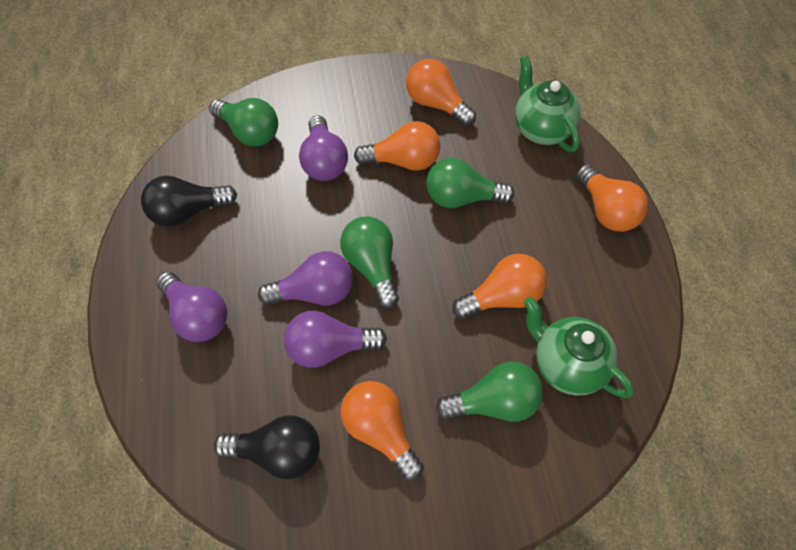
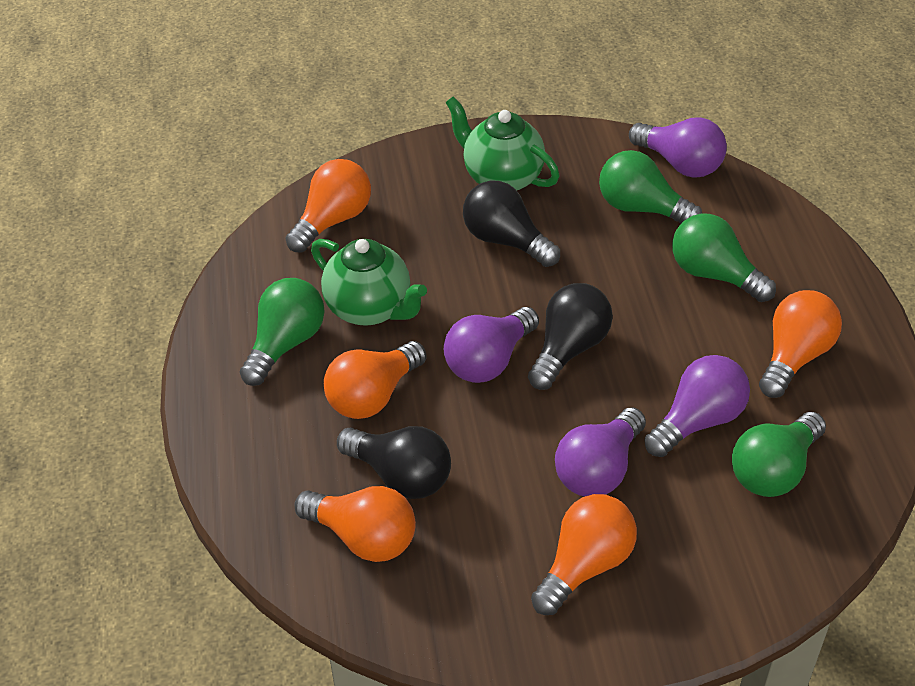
black light bulb: 2 -> 3

